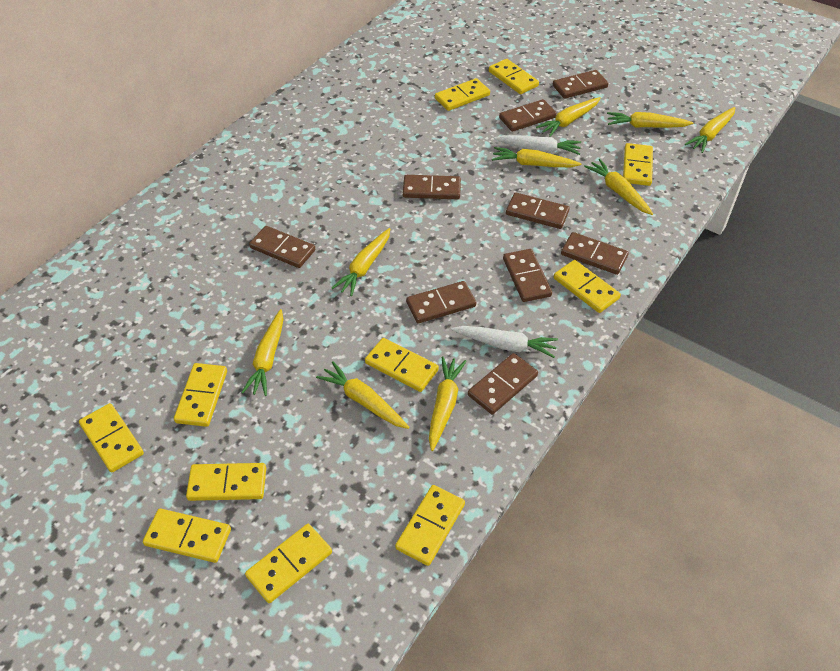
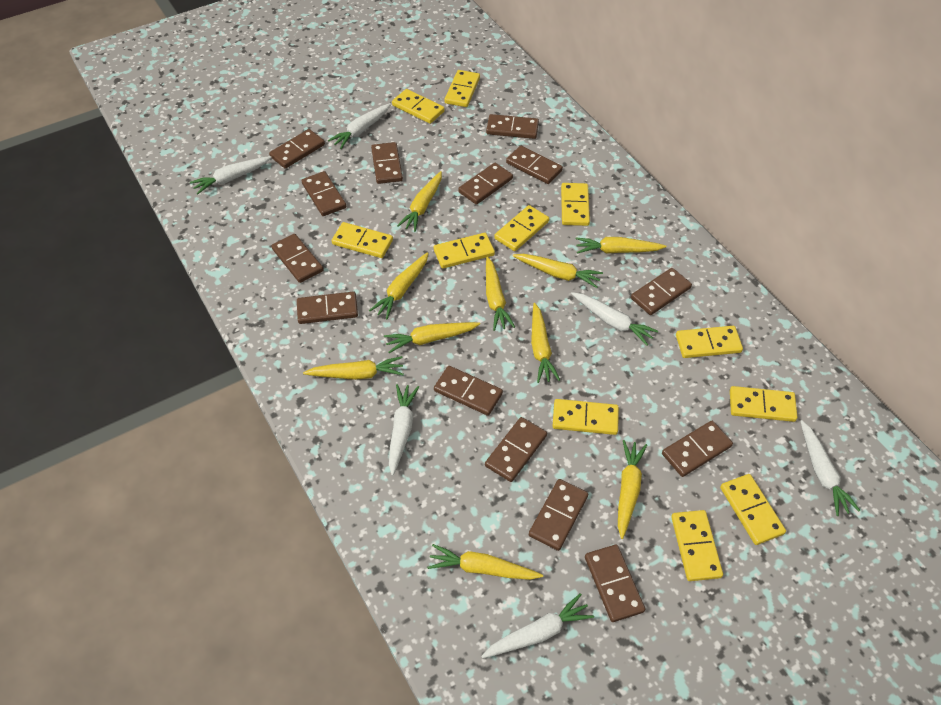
brown domino: 9 -> 14
white carrot: 2 -> 6
yellow carrot: 9 -> 10

